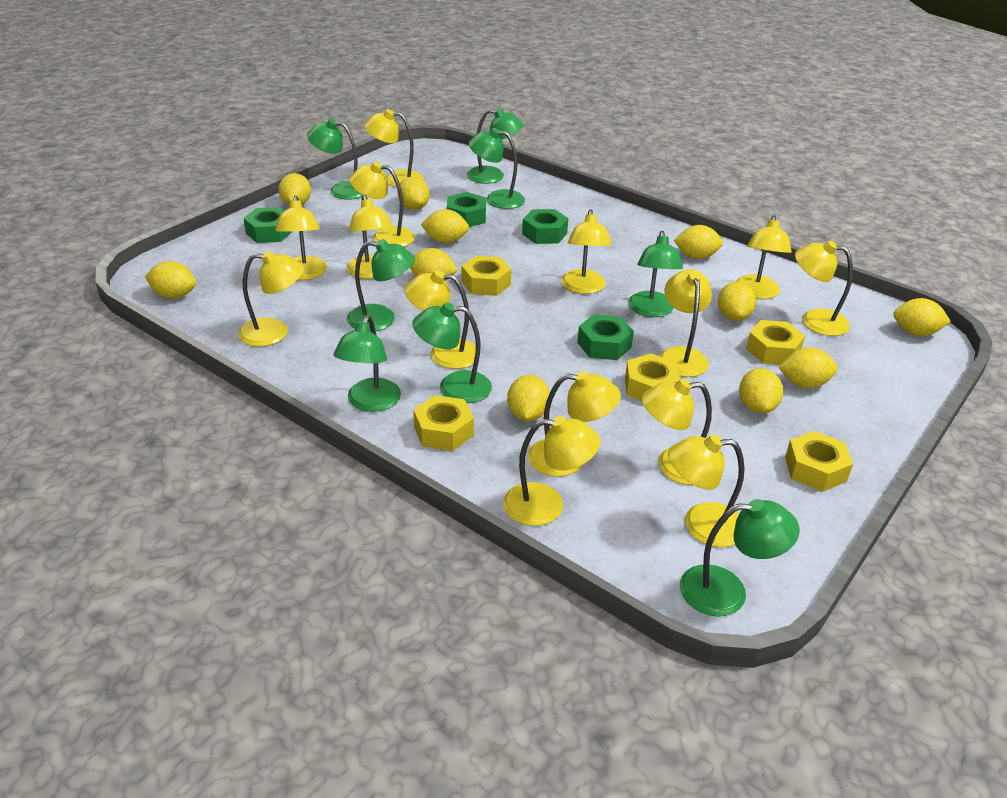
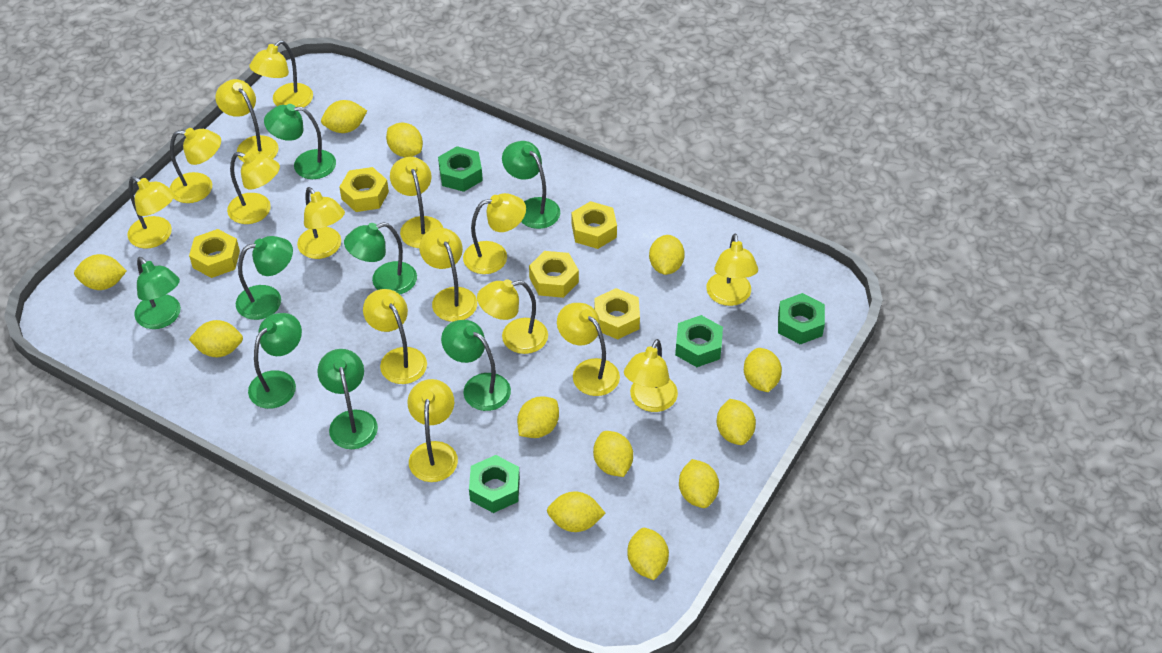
yellow lamp: 14 -> 15
yellow lemon: 11 -> 12

